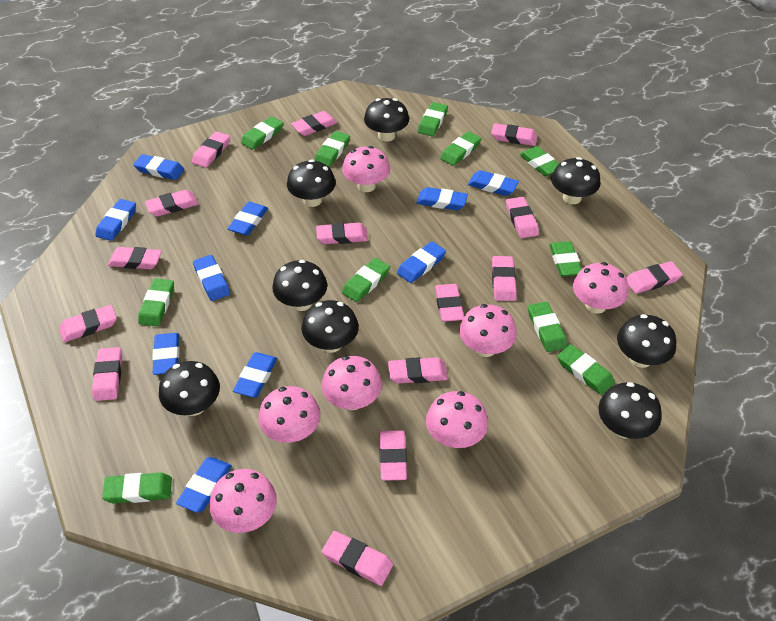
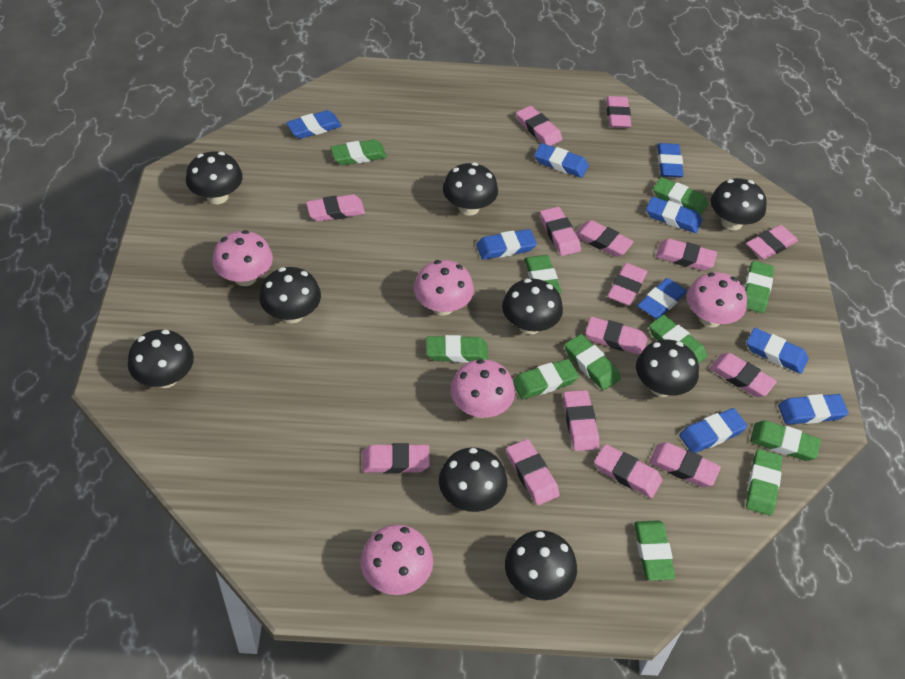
black mushroom: 8 -> 9
blue eraser: 10 -> 9
pink mushroom: 7 -> 5

